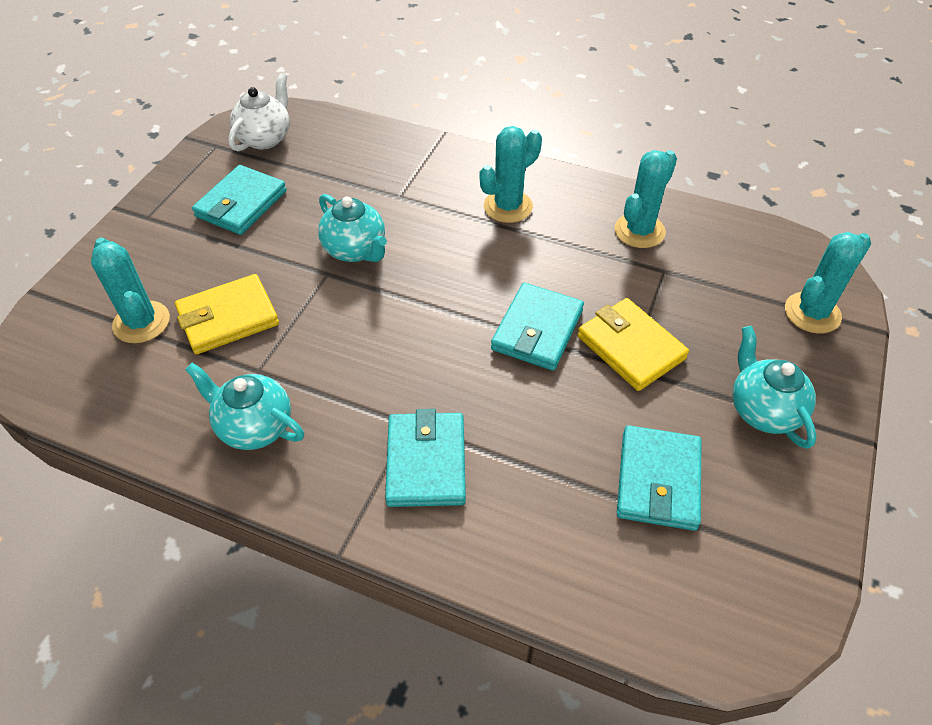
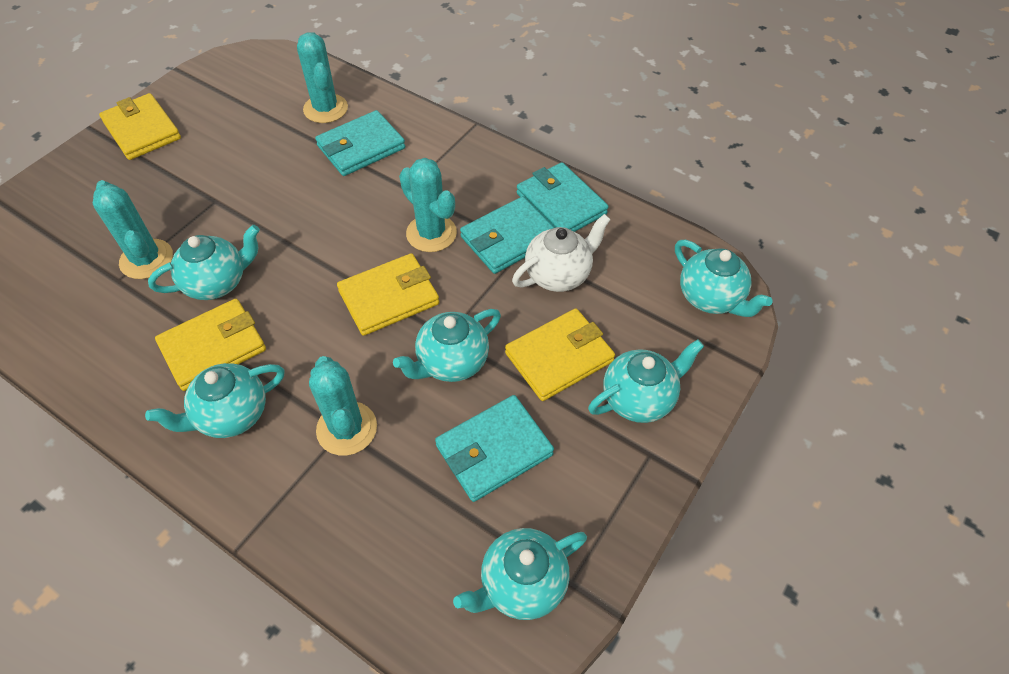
turquoise teapot: 3 -> 6
yellow wallet: 2 -> 4

